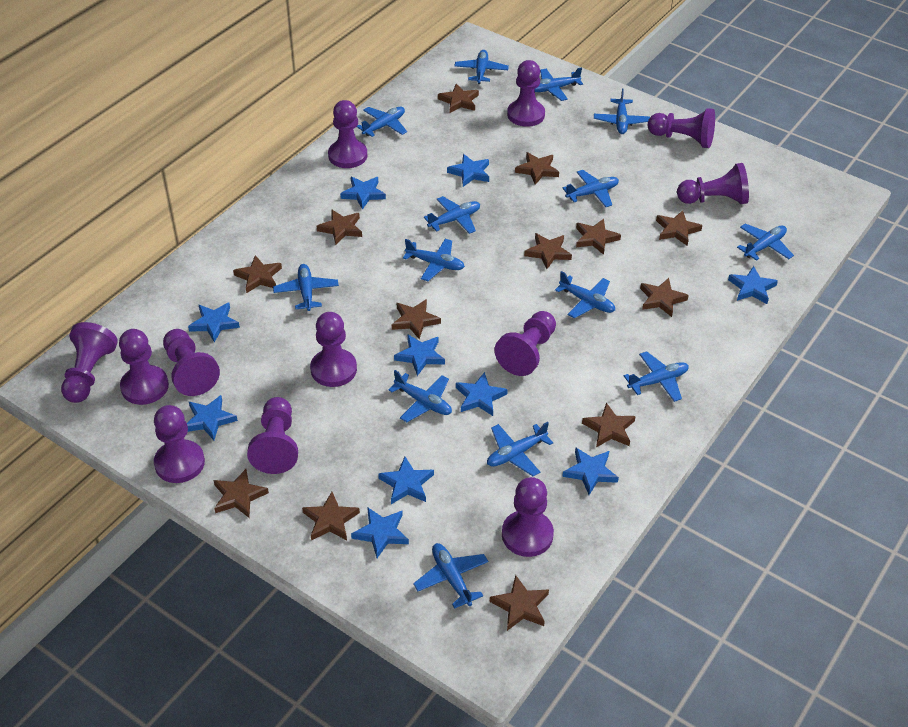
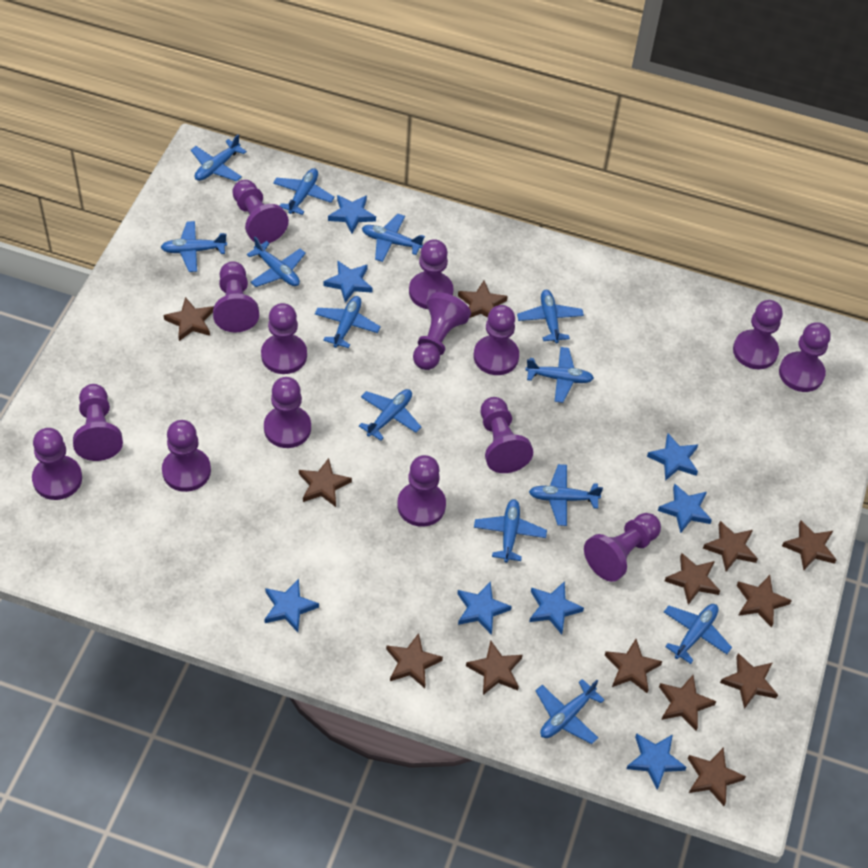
blue plane: 14 -> 13
blue star: 10 -> 8
purple pawn: 12 -> 15

